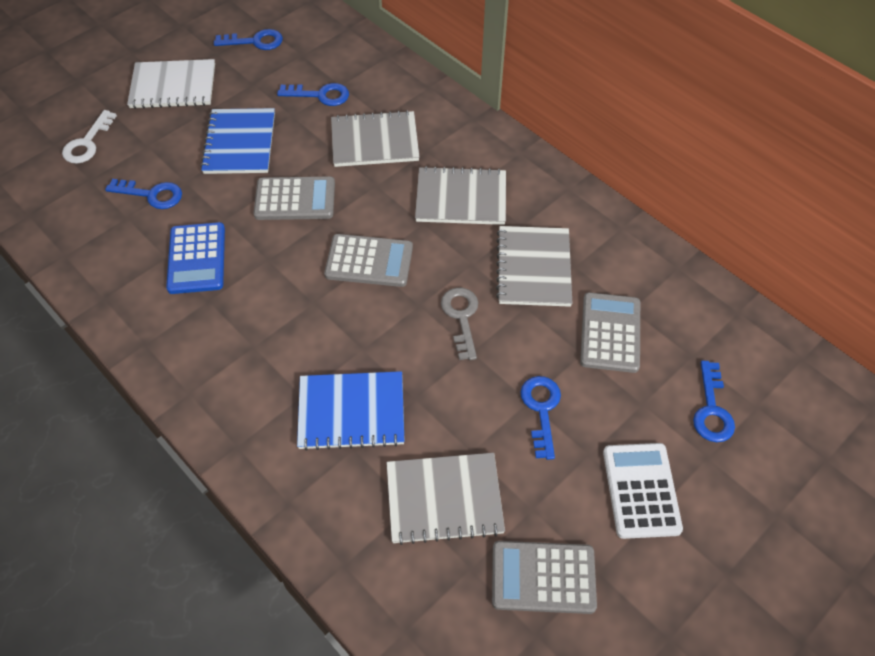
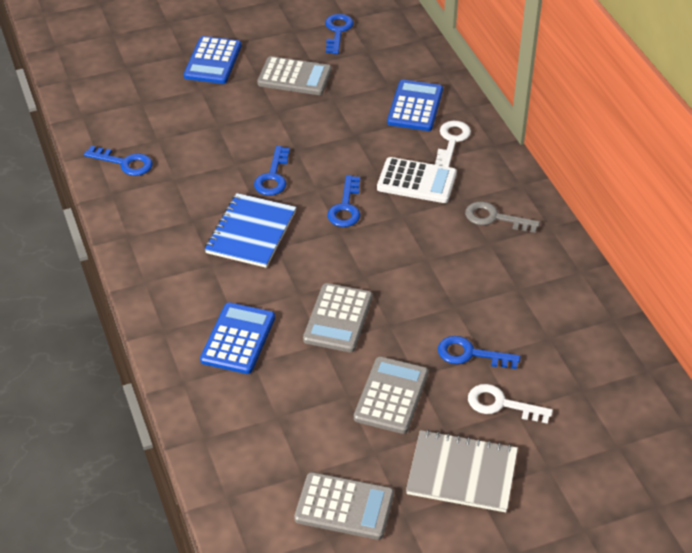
blue calculator: 1 -> 3
blue notebook: 2 -> 1
grey notebook: 4 -> 1
white key: 1 -> 2
white notebook: 1 -> 0

